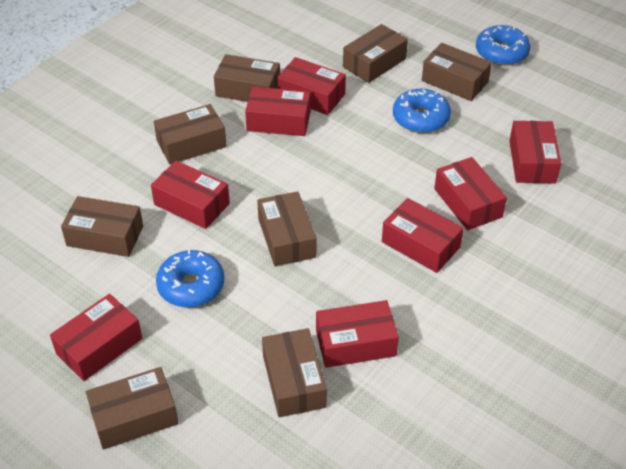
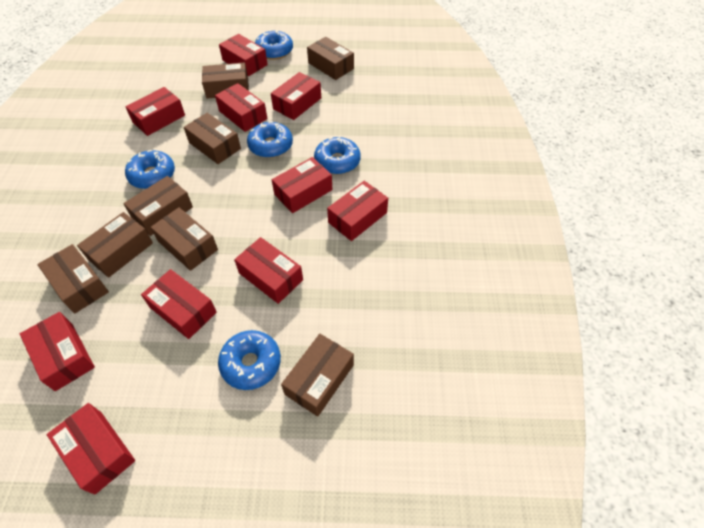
blue donut: 3 -> 5
red box: 8 -> 10

